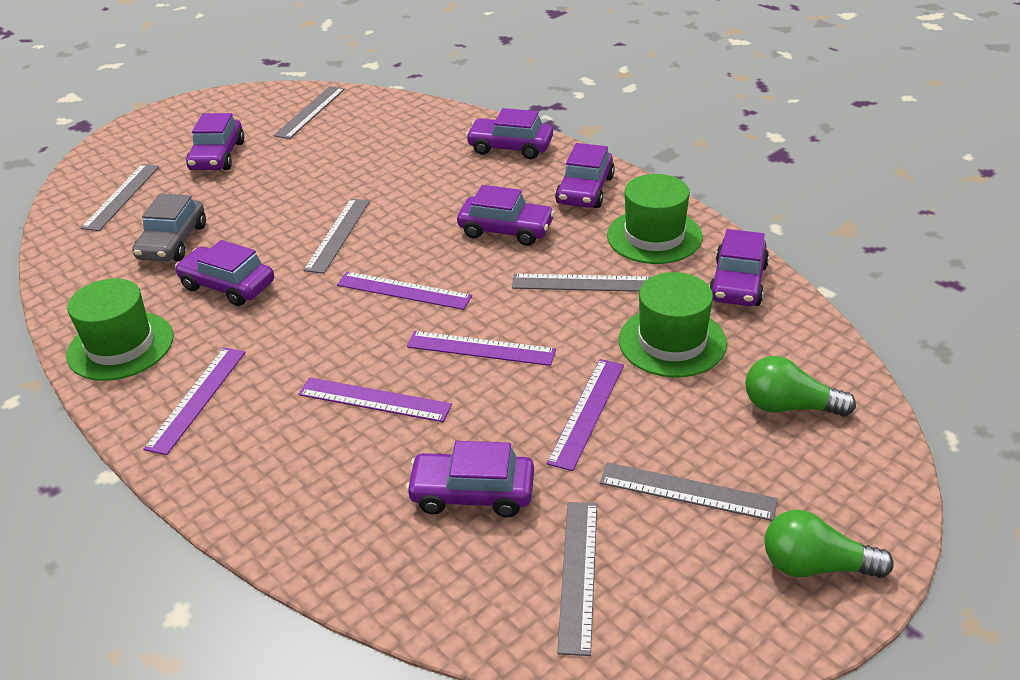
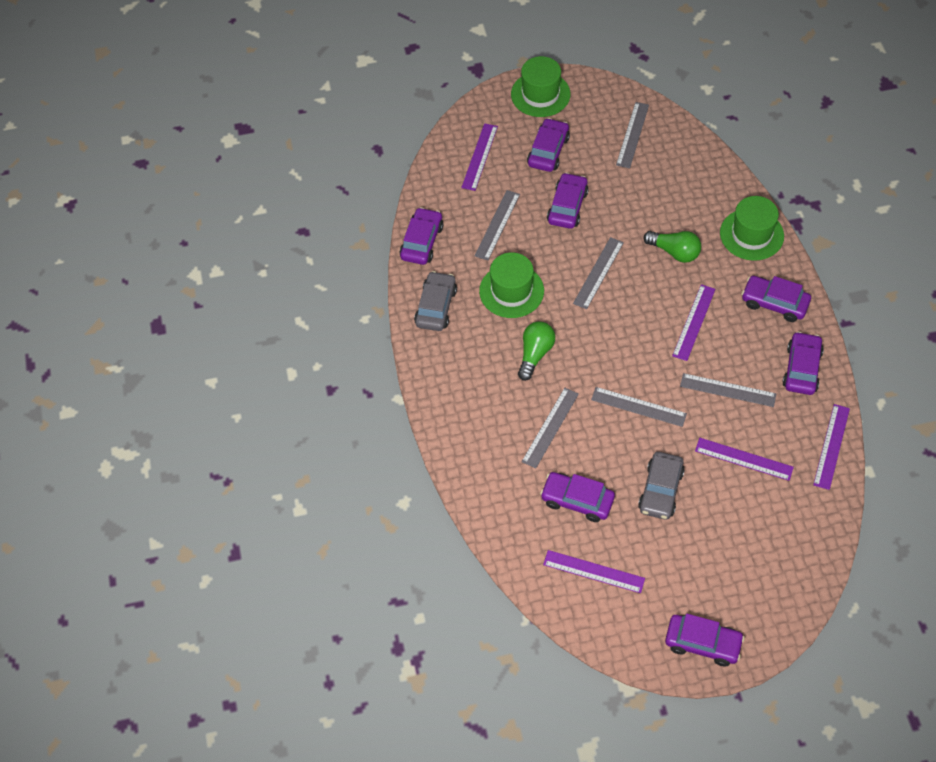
grey car: 1 -> 2

